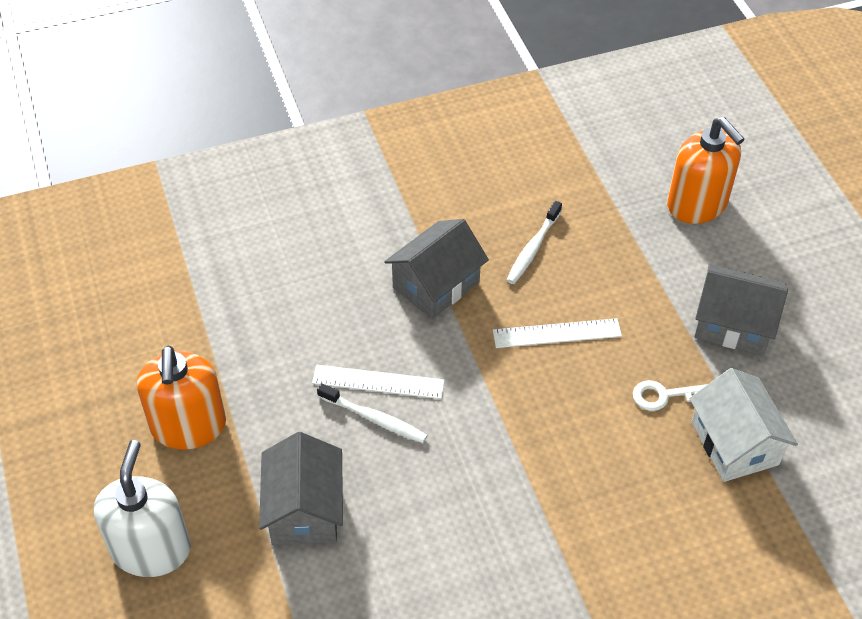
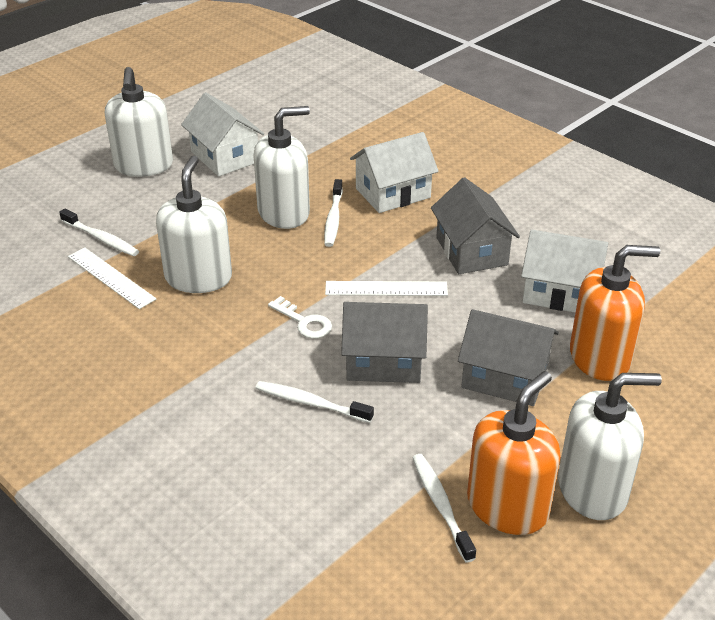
white house: 1 -> 3
white soap dispenser: 1 -> 4
white toothbrush: 2 -> 4

